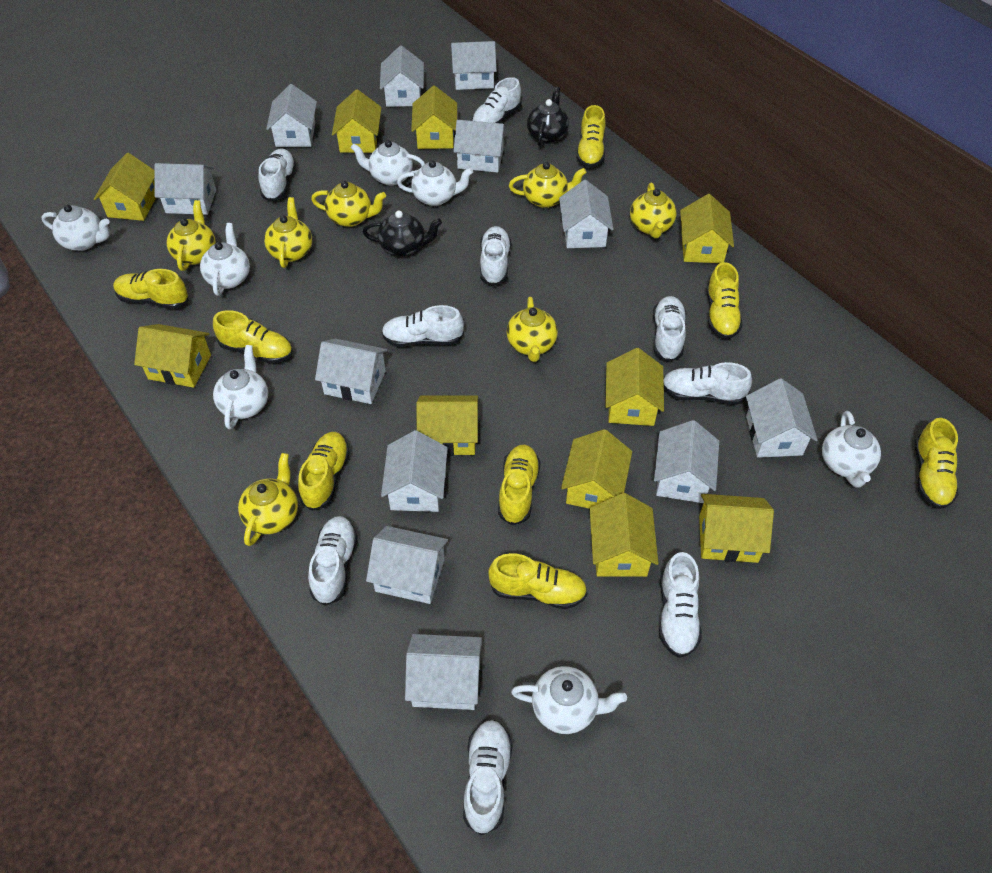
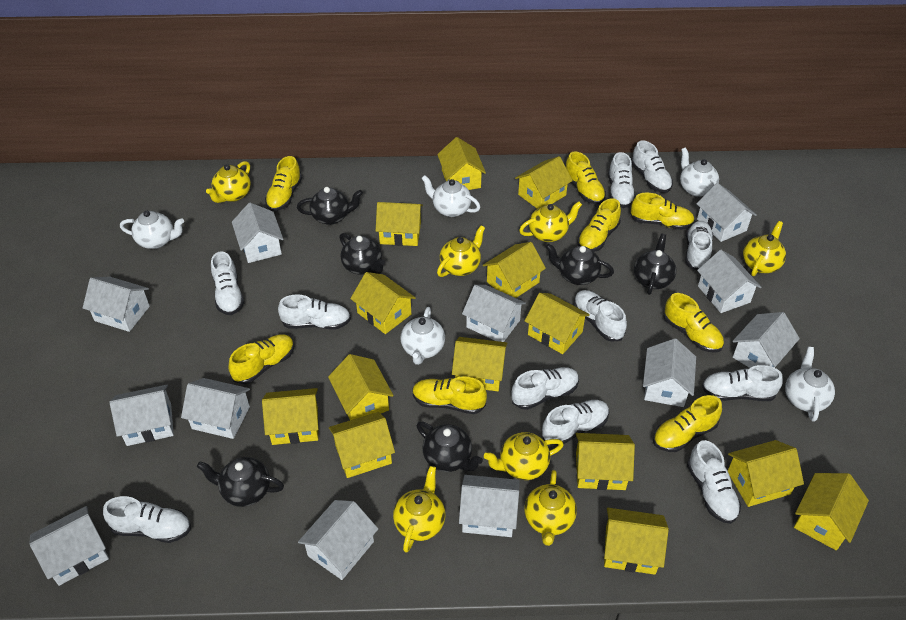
black teapot: 2 -> 6
white shoe: 9 -> 11
white teapot: 7 -> 5
yellow house: 10 -> 14

